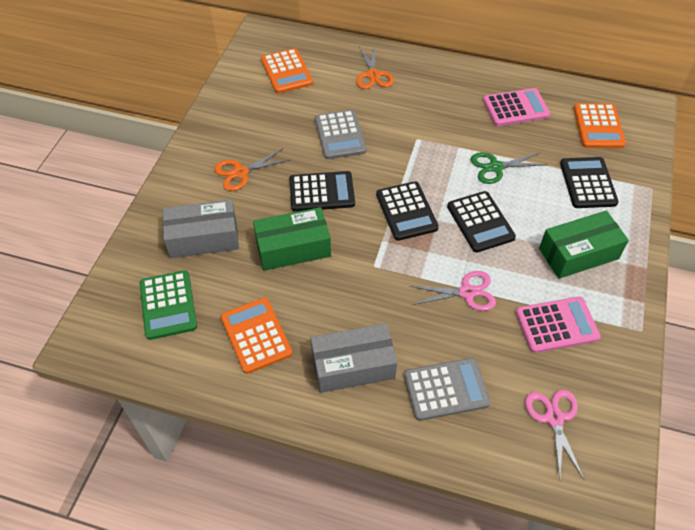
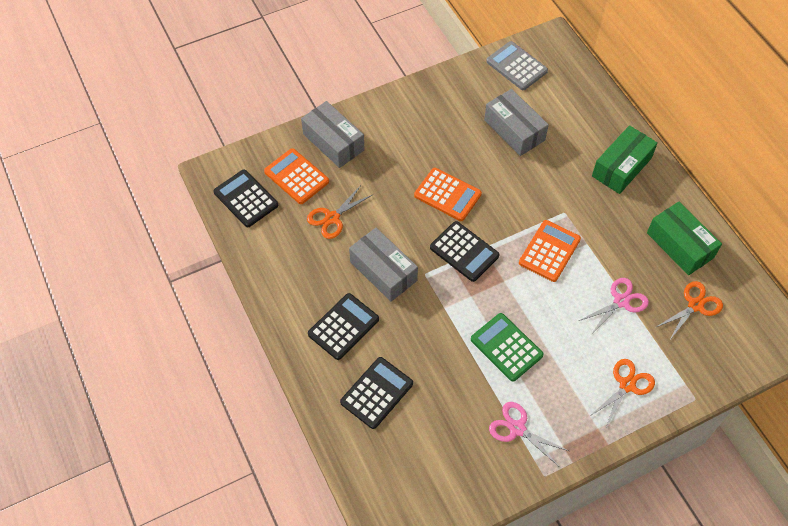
green scissors: 1 -> 0
grey box: 2 -> 3
grey calculator: 2 -> 1
orange scissors: 2 -> 3
pink calculator: 2 -> 0

